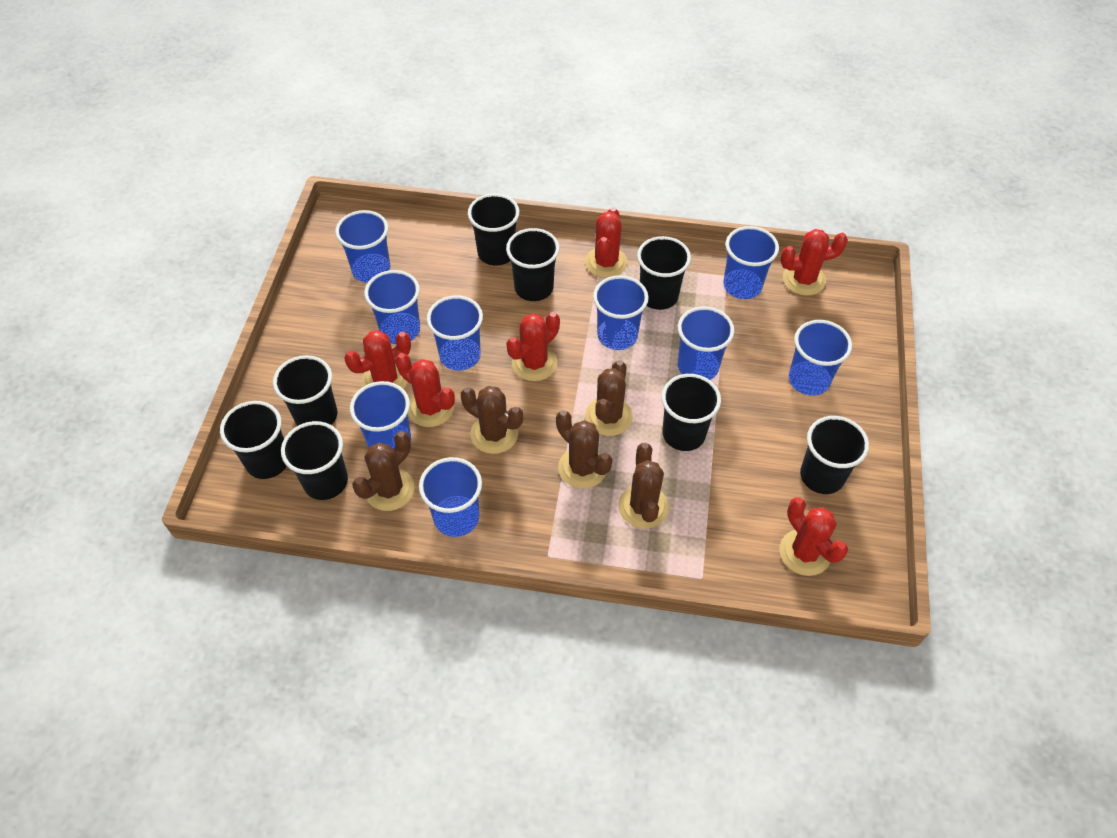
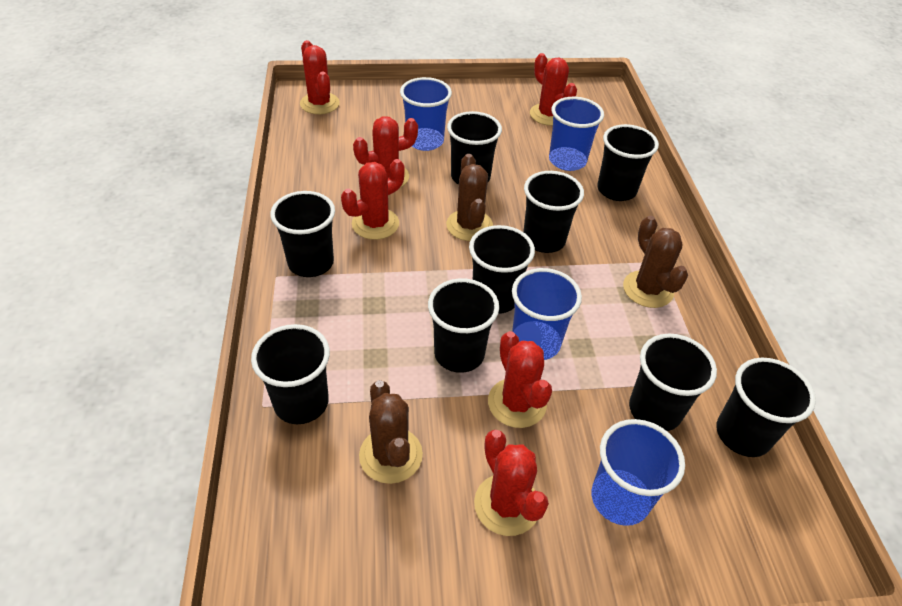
black cup: 8 -> 9
blue cup: 9 -> 4
brown cactus: 5 -> 3

